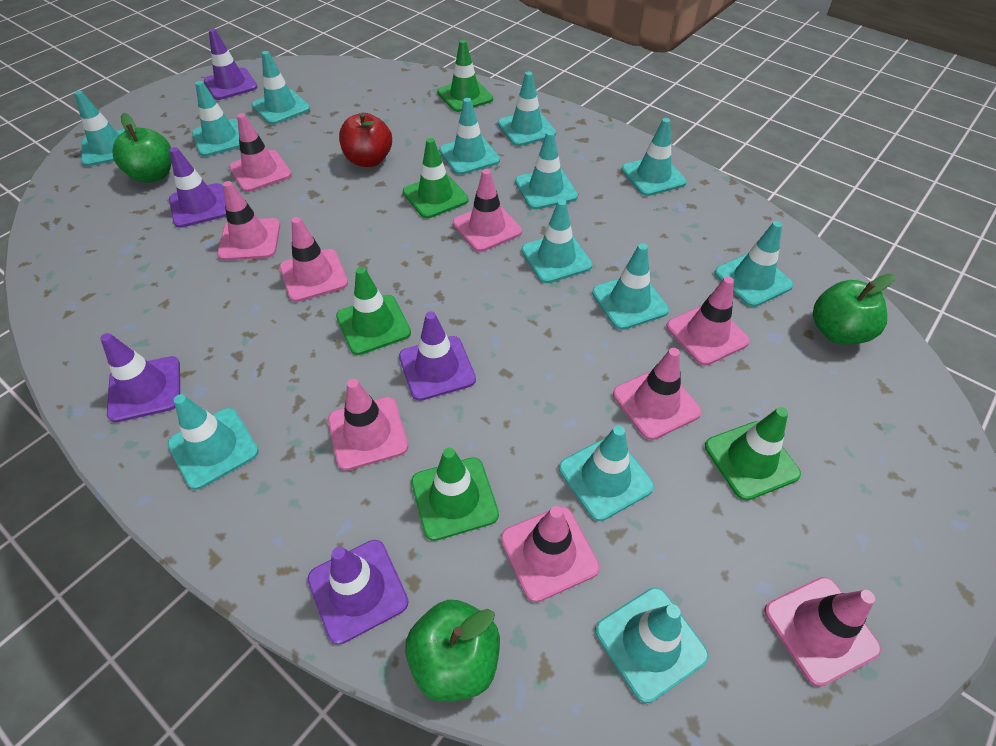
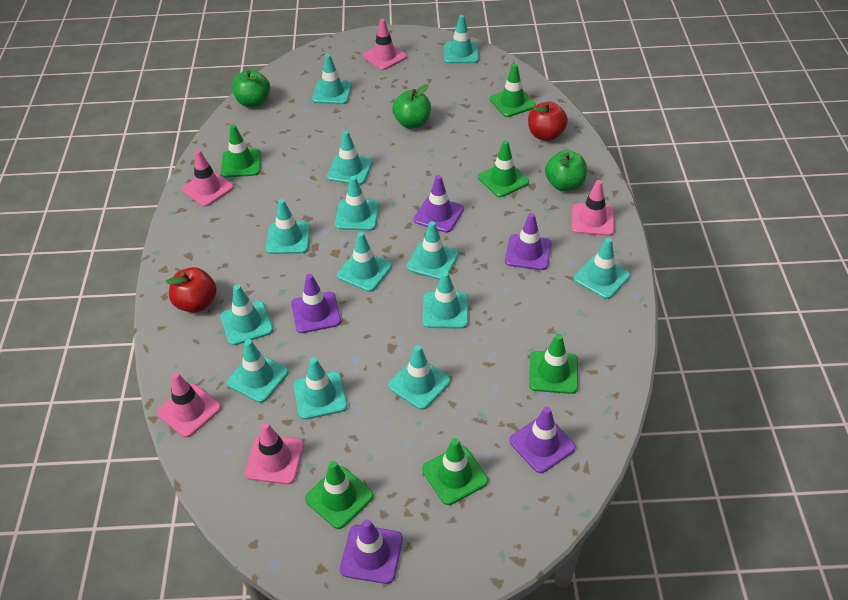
green traffic cone: 5 -> 6
pink traffic cone: 9 -> 5
red apple: 1 -> 2

